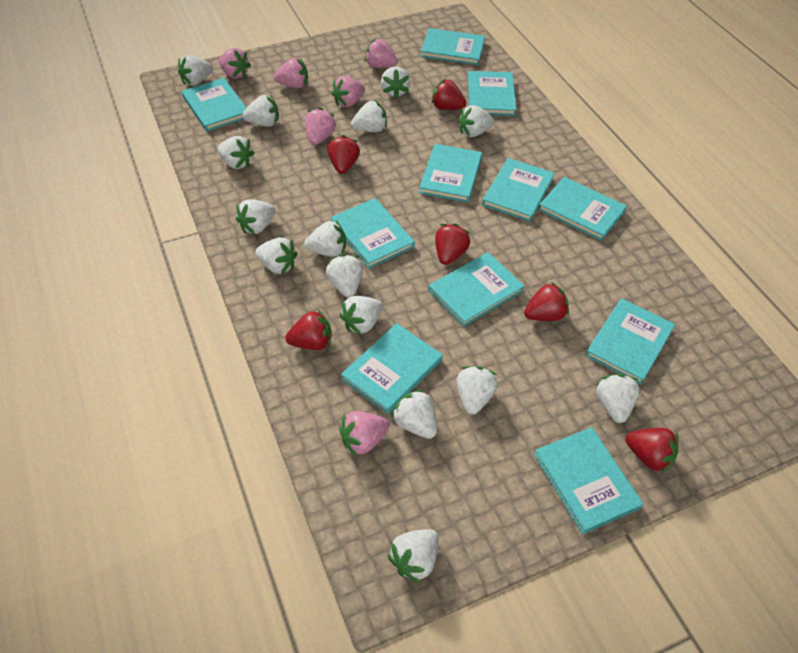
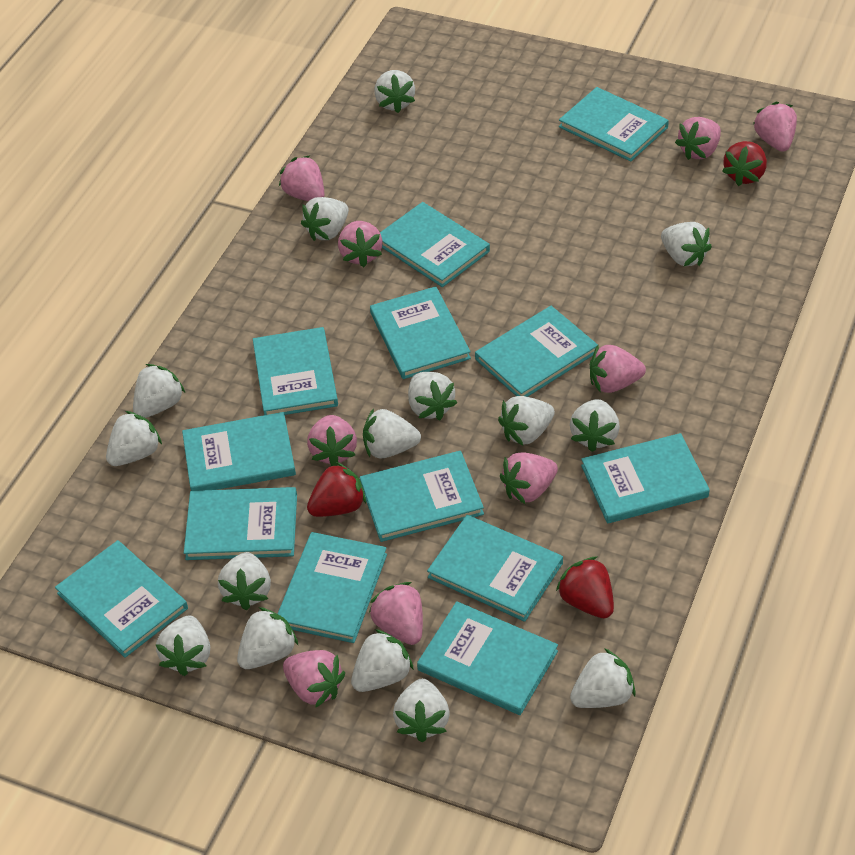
pink strawberry: 6 -> 9
red strawberry: 6 -> 3
turquoise book: 11 -> 13

